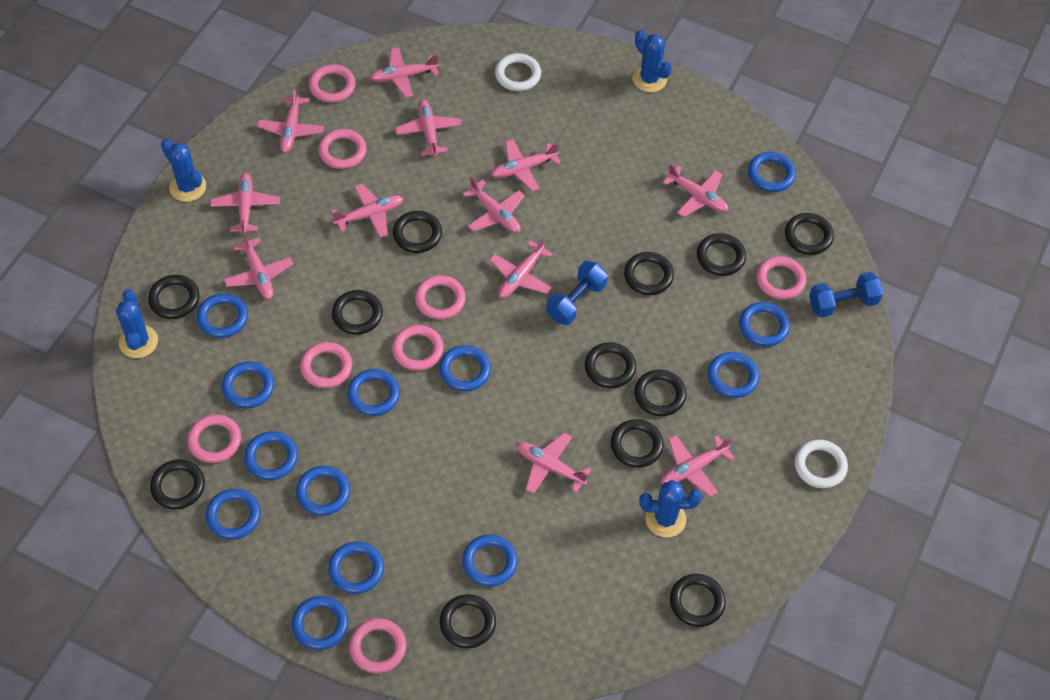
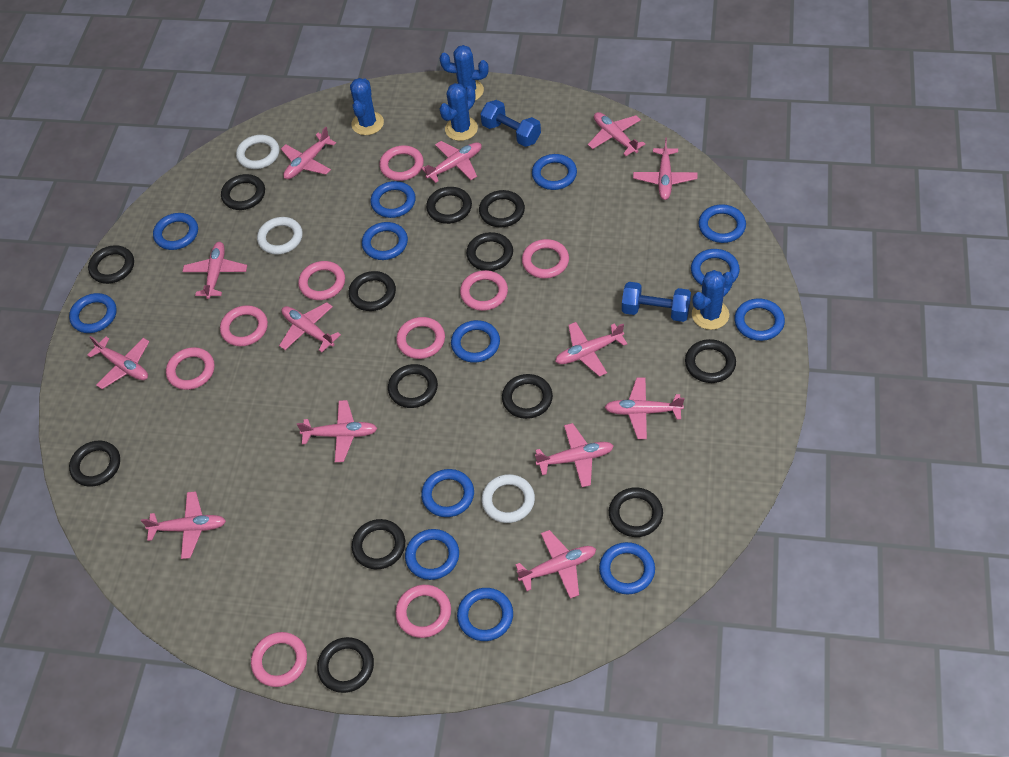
black ring: 12 -> 13
pink plane: 12 -> 13
pink ring: 8 -> 9
white ring: 2 -> 3

